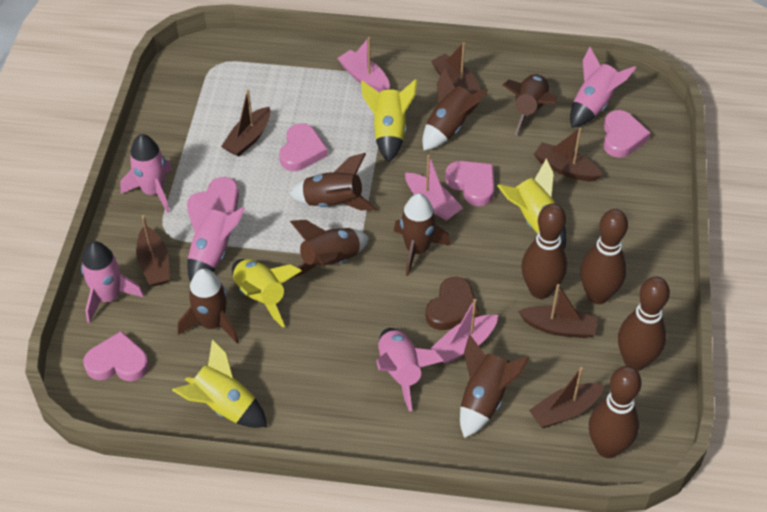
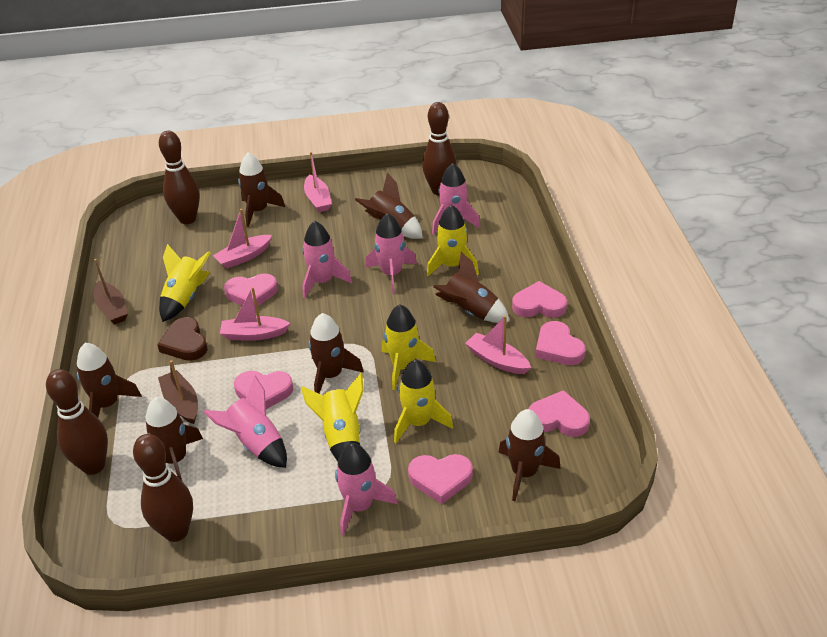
brown boat: 6 -> 2
pink boat: 3 -> 4
pink heart: 5 -> 6
yellow rocket: 4 -> 5

